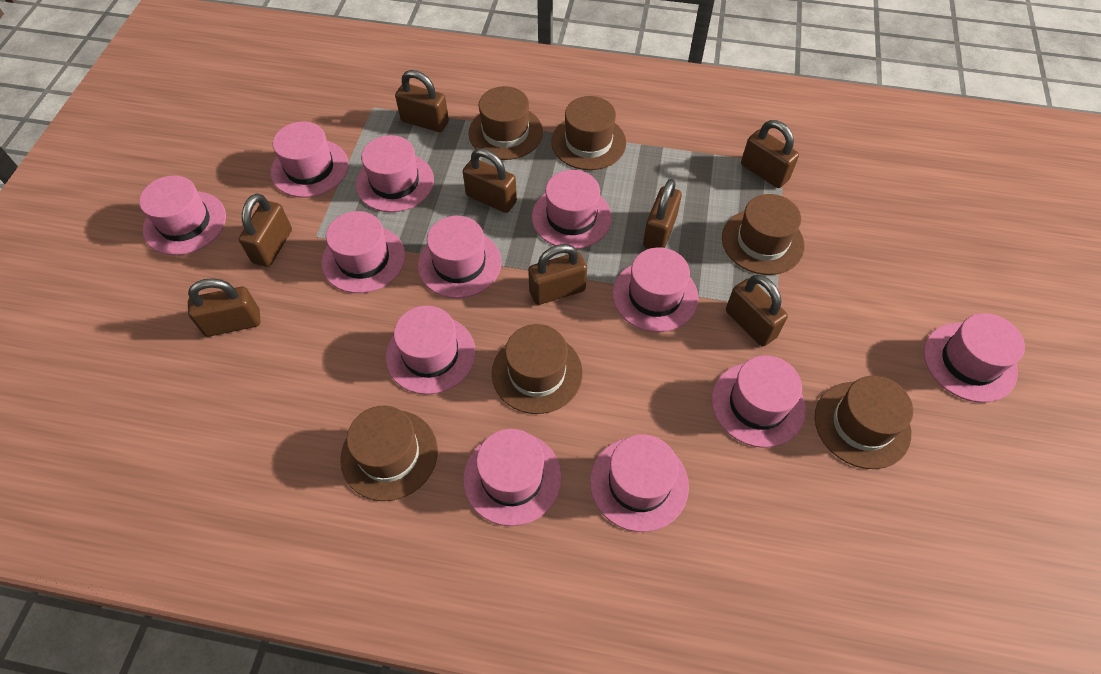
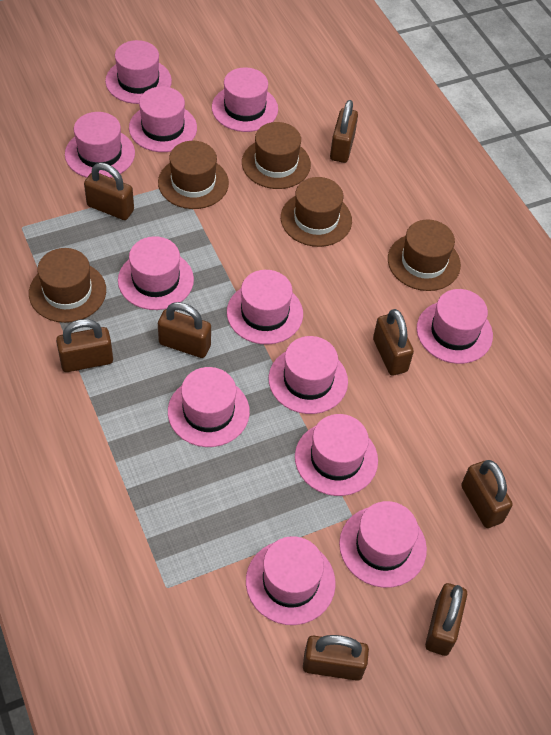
brown hat: 6 -> 5

